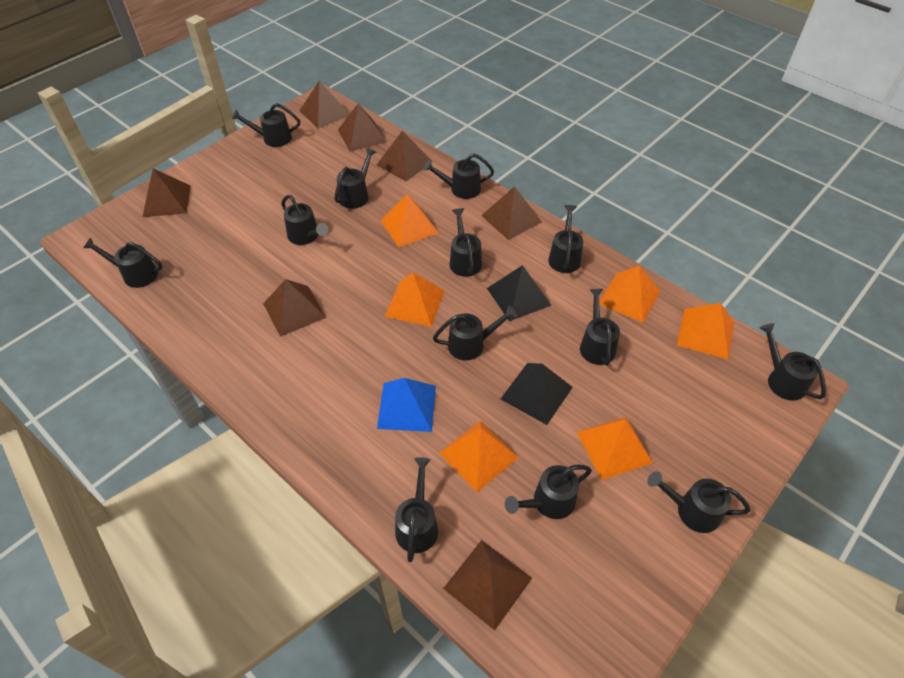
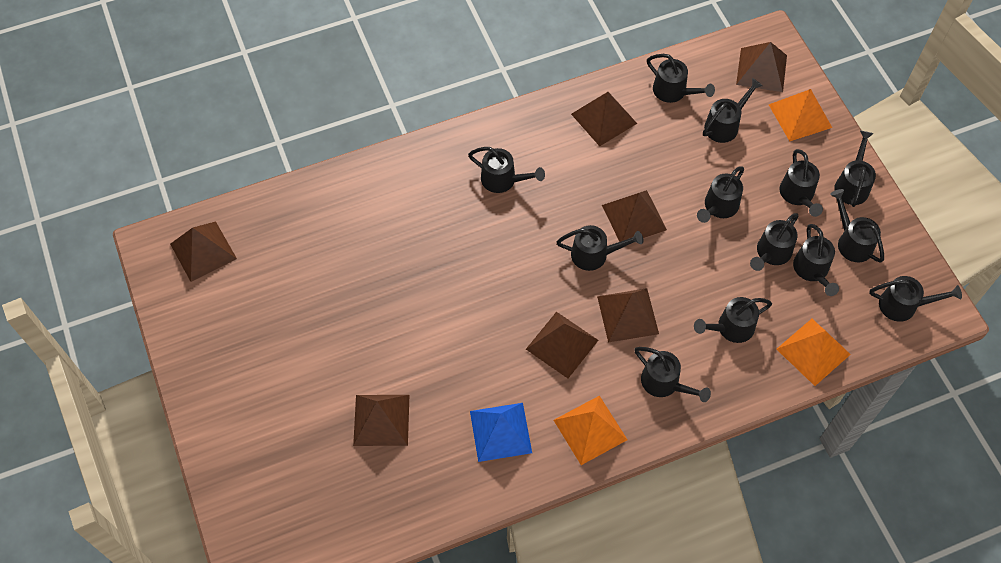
black pyramid: 2 -> 0
orange pyramid: 6 -> 3

